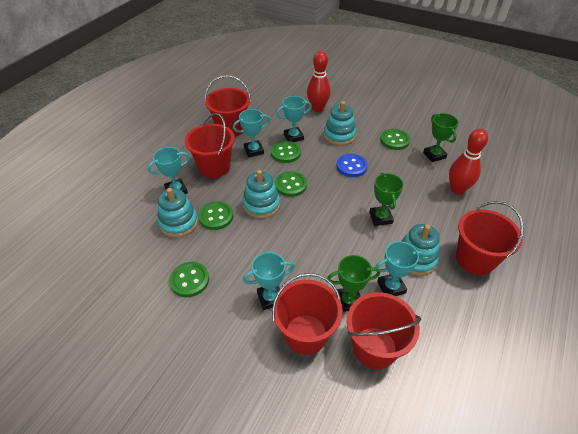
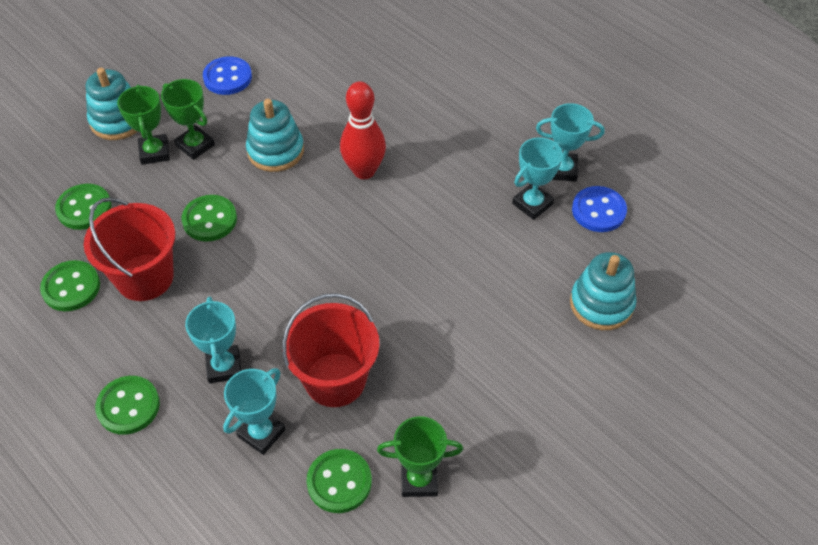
blue button: 1 -> 2
red bowling pin: 2 -> 1
red bucket: 5 -> 2
turquoise stacking toy: 4 -> 3
turquoise trophy: 5 -> 4

